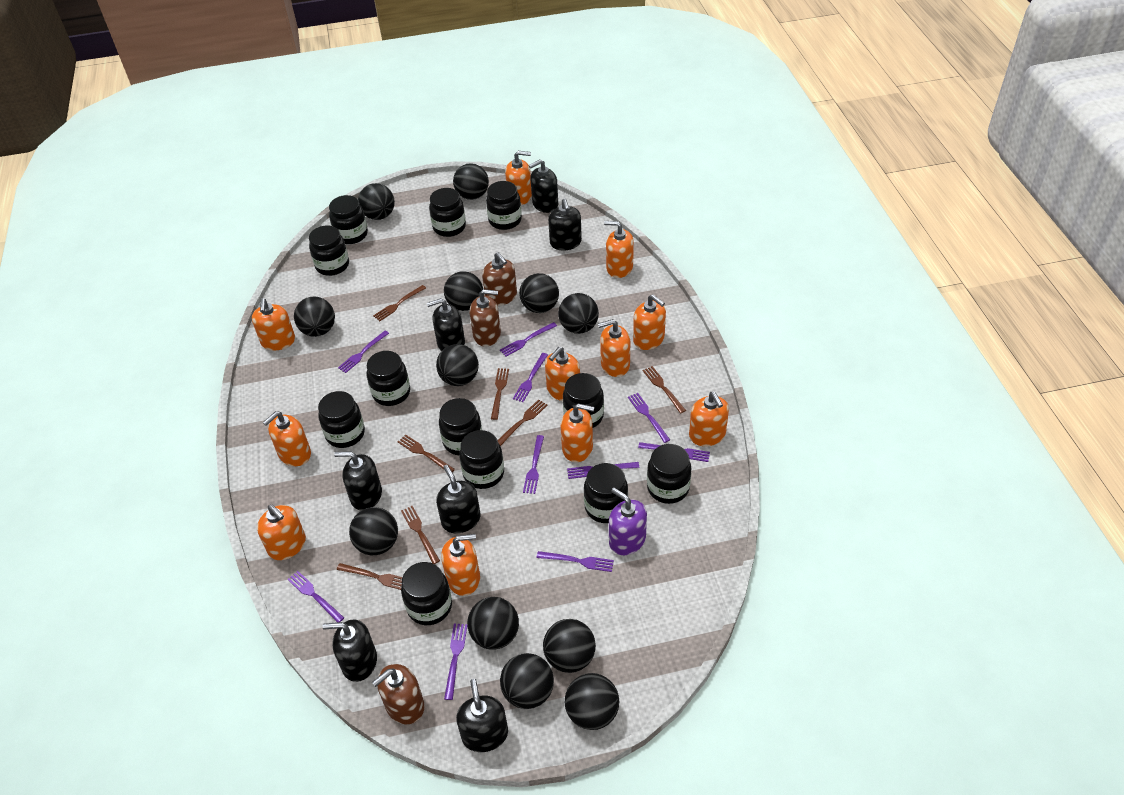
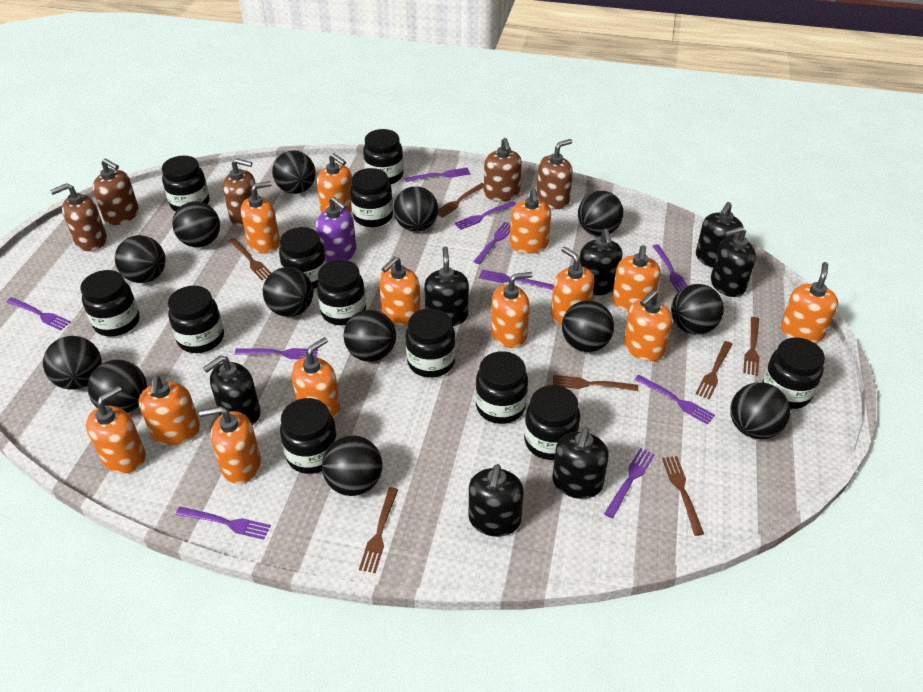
black ball: 12 -> 13
brown soap dispenser: 3 -> 5
orange soap dispenser: 11 -> 13

